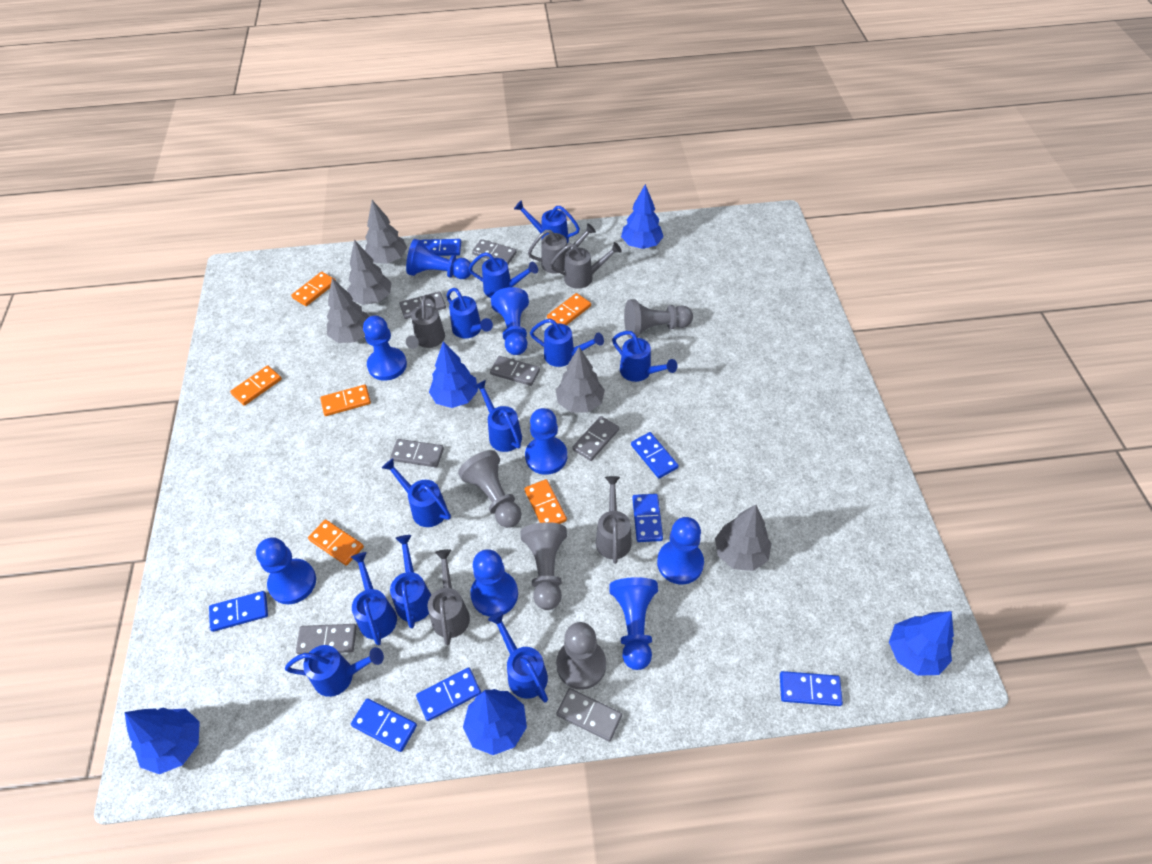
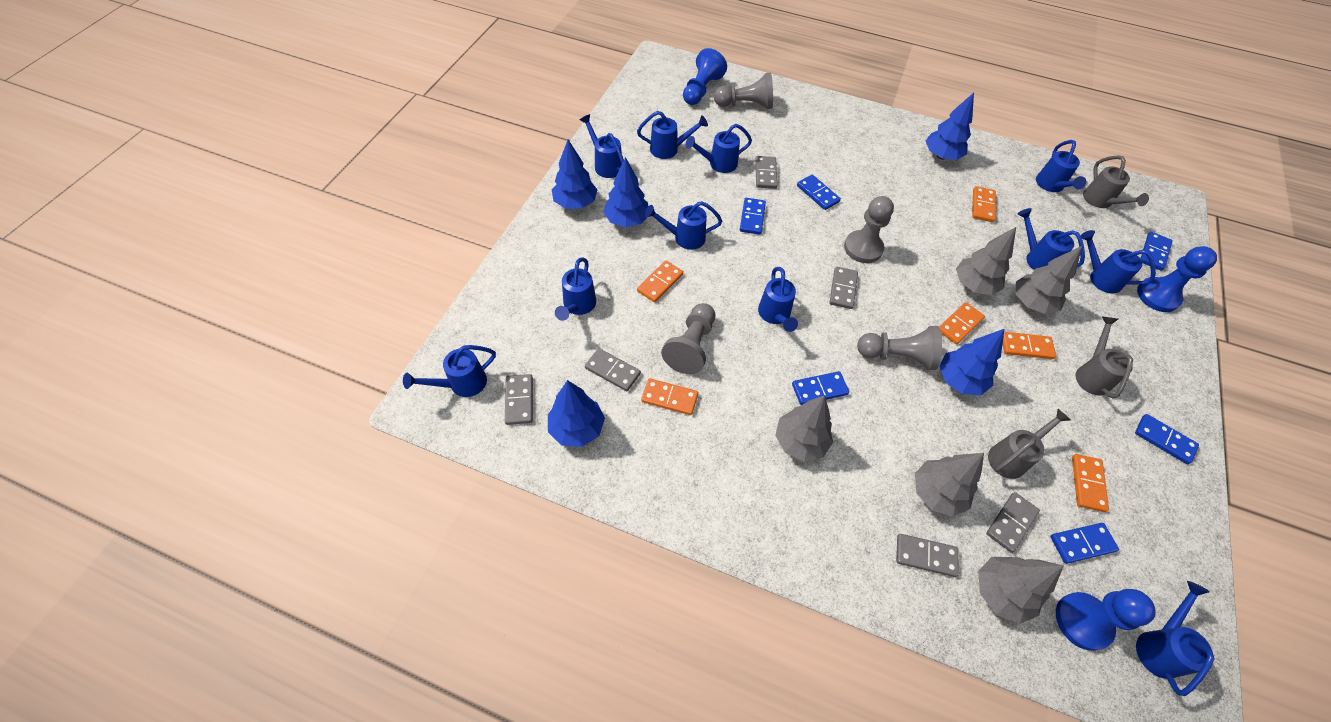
blue domino: 7 -> 6
blue pawn: 8 -> 3
grey domino: 7 -> 6
grey watering can: 5 -> 3

